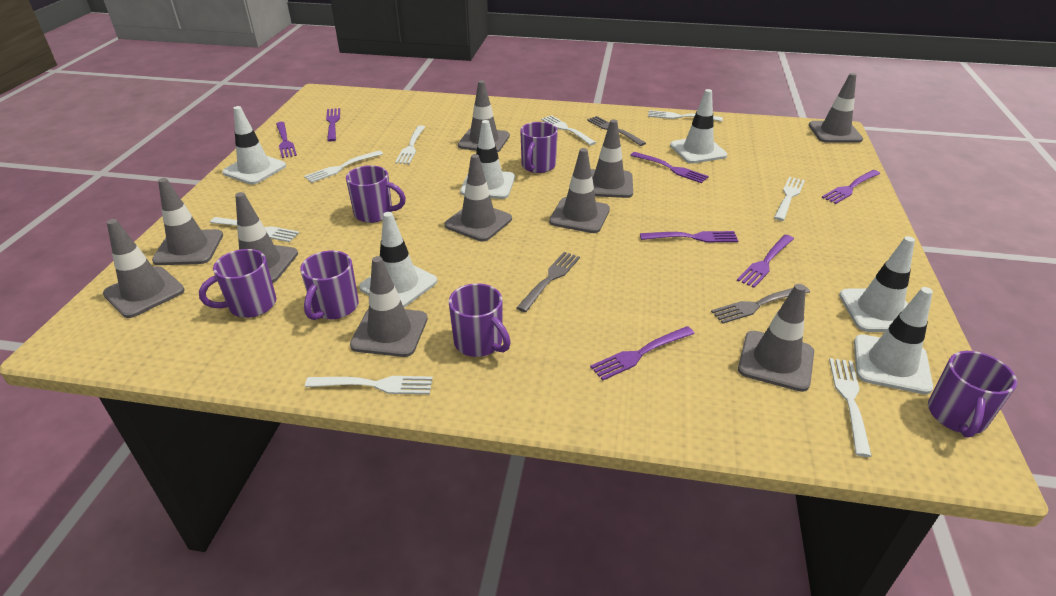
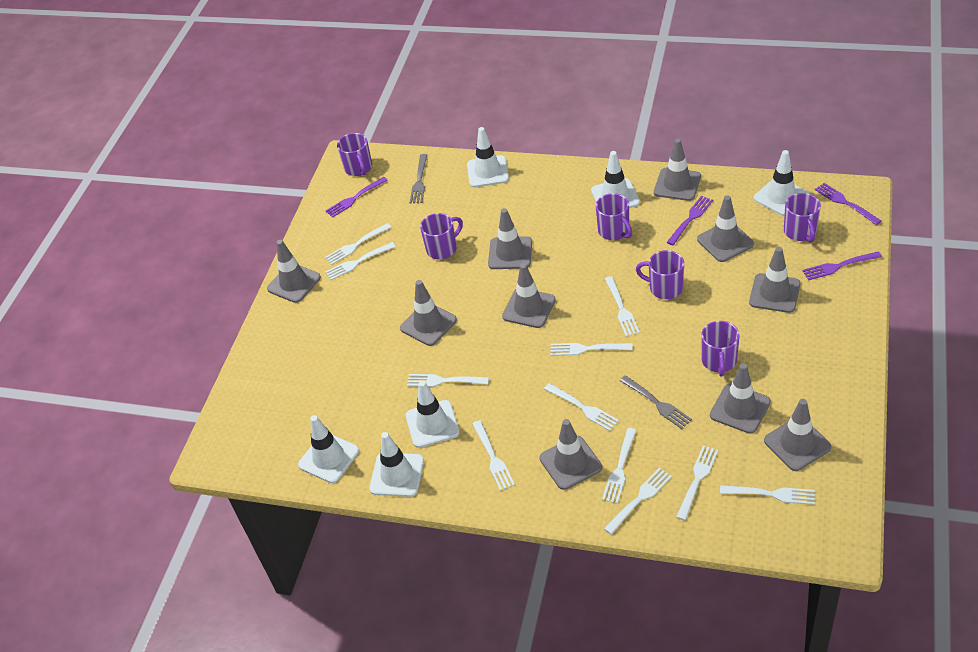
grey fork: 3 -> 2
purple fork: 7 -> 4
white fork: 8 -> 11

